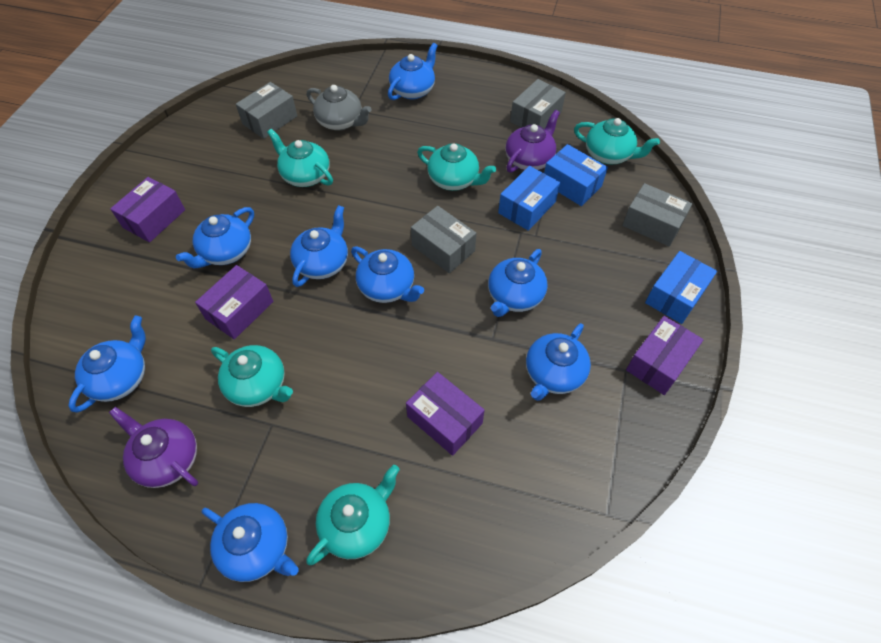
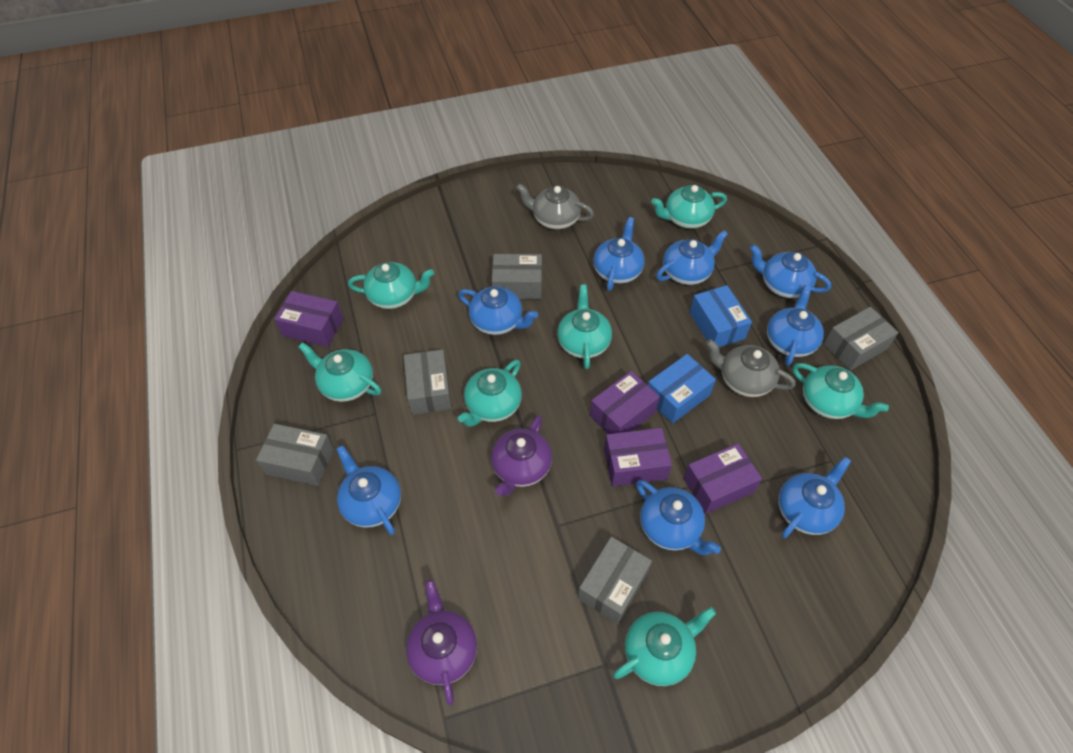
blue box: 3 -> 2
grey box: 4 -> 5
grey teapot: 1 -> 2
turquoise teapot: 5 -> 7

